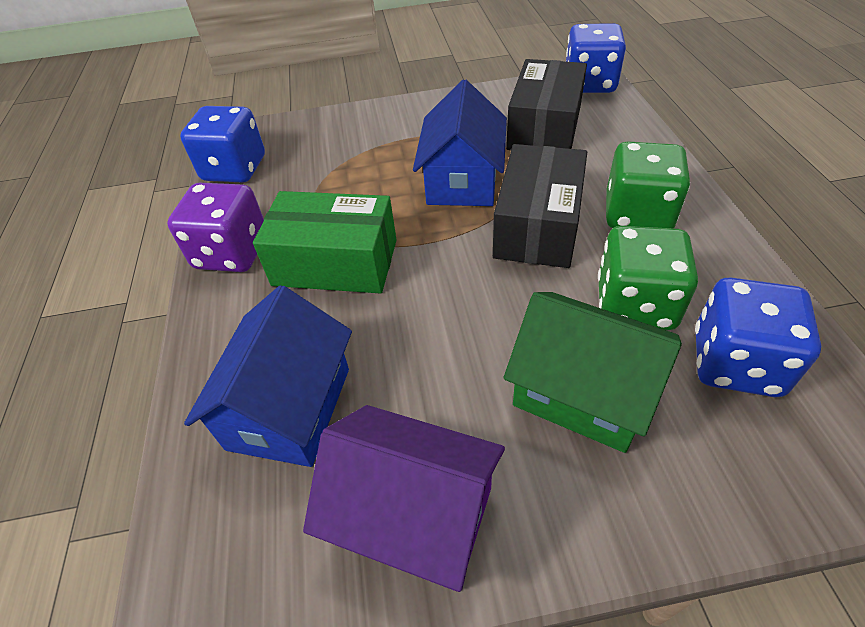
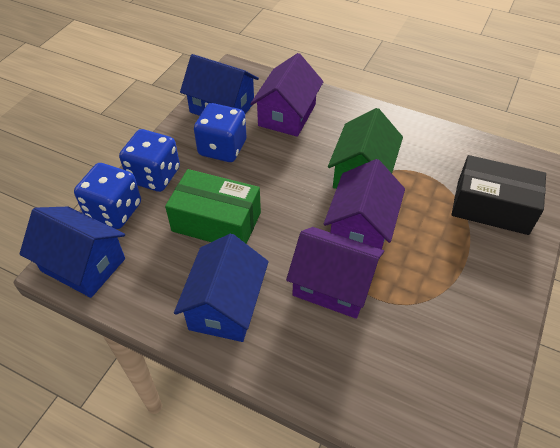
black box: 2 -> 1
blue house: 2 -> 3
green dice: 2 -> 0
purple dice: 1 -> 0
purple house: 1 -> 3

